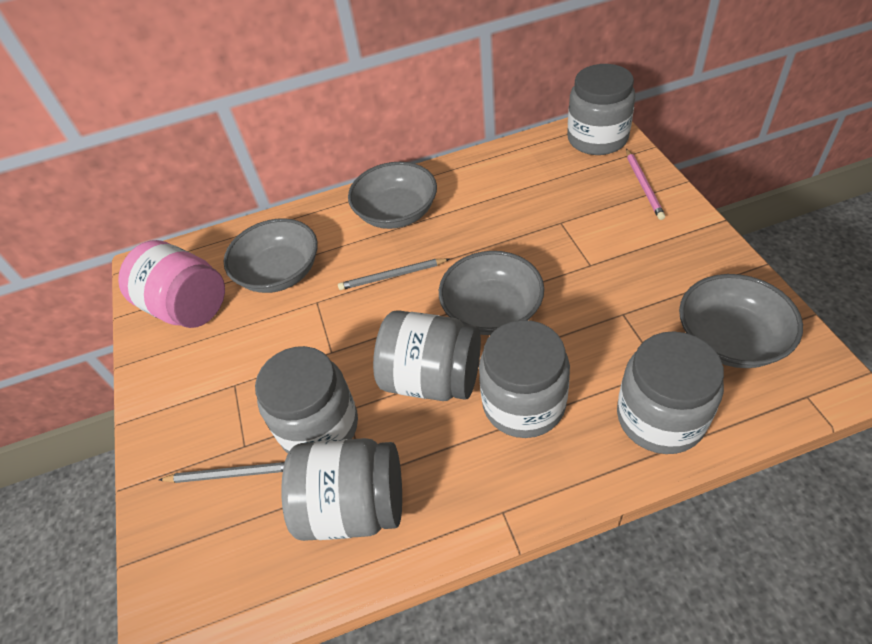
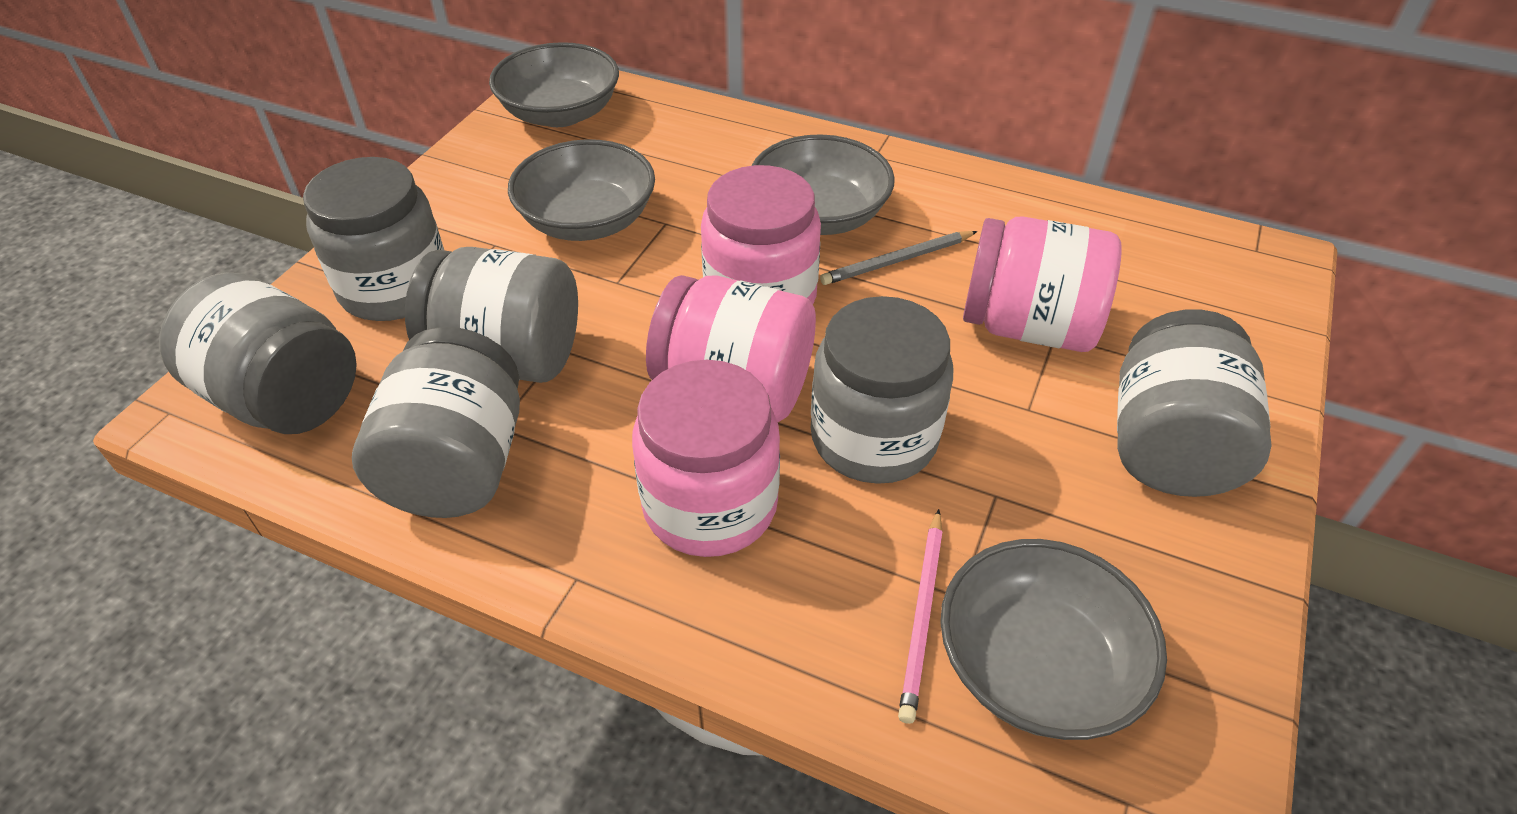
grey pencil: 2 -> 1
pink jar: 1 -> 4

